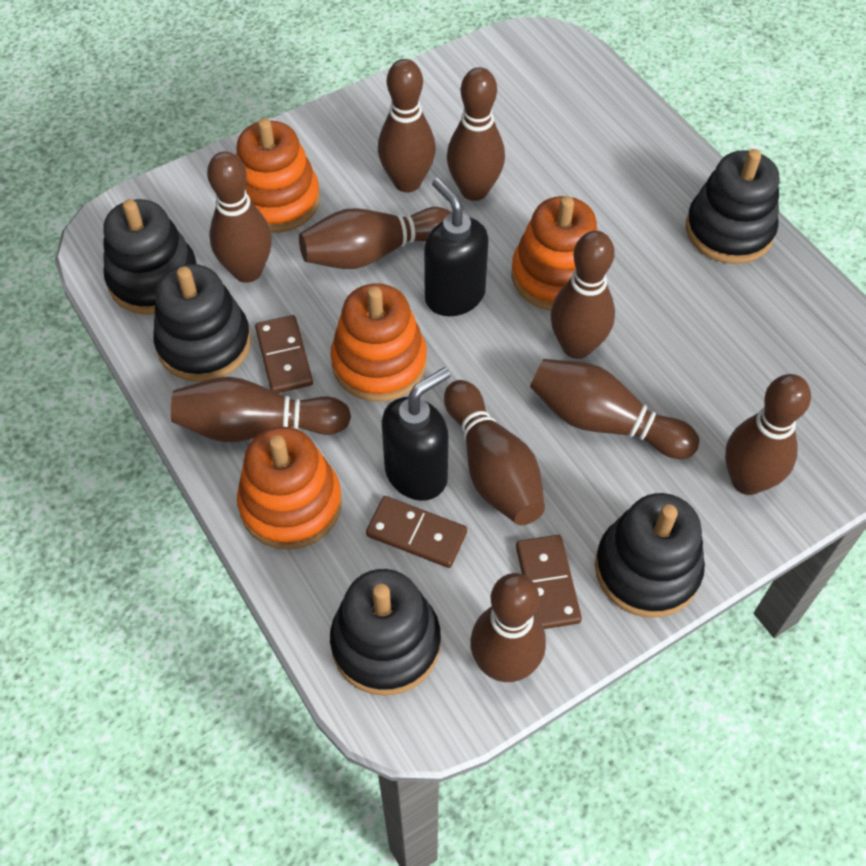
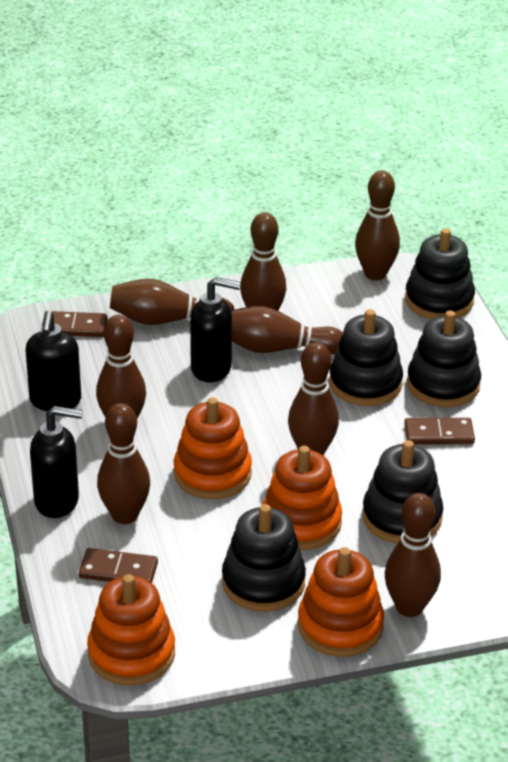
black soap dispenser: 2 -> 3
brown bowling pin: 10 -> 8

